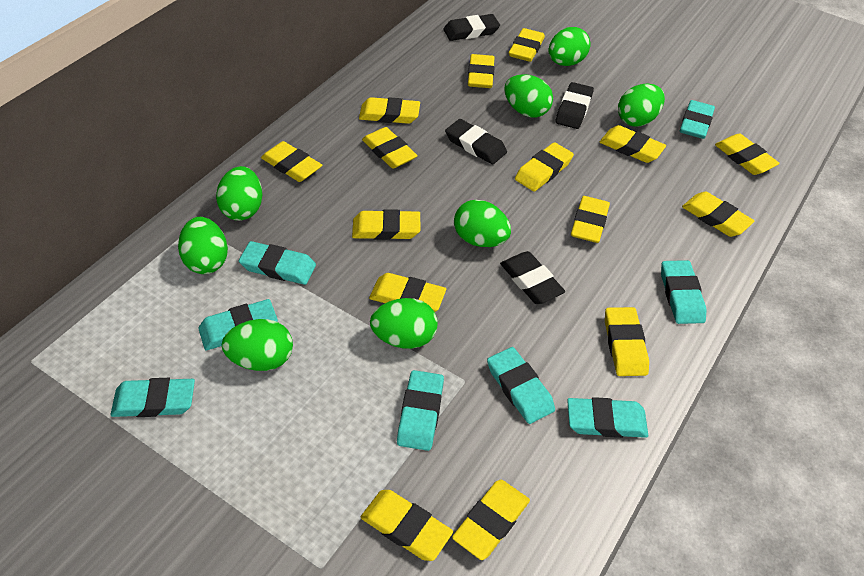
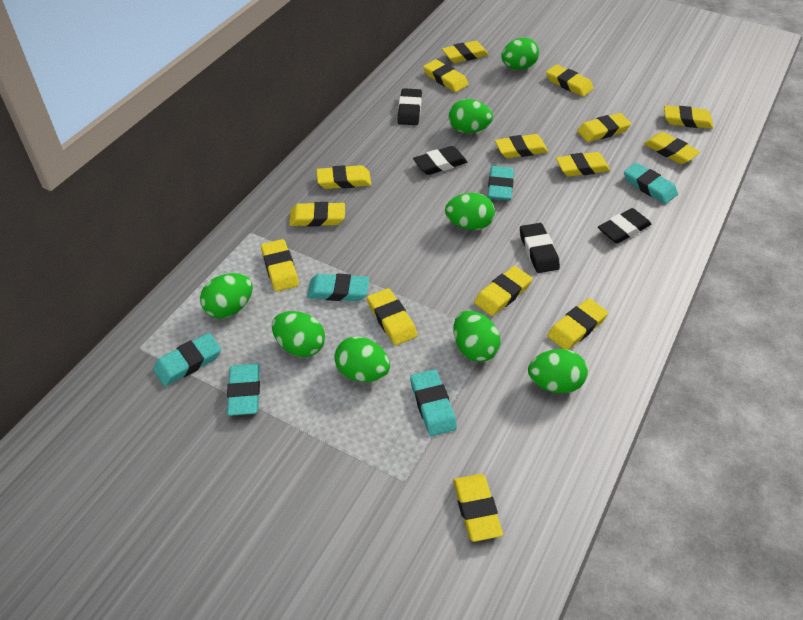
turquoise eraser: 8 -> 6

